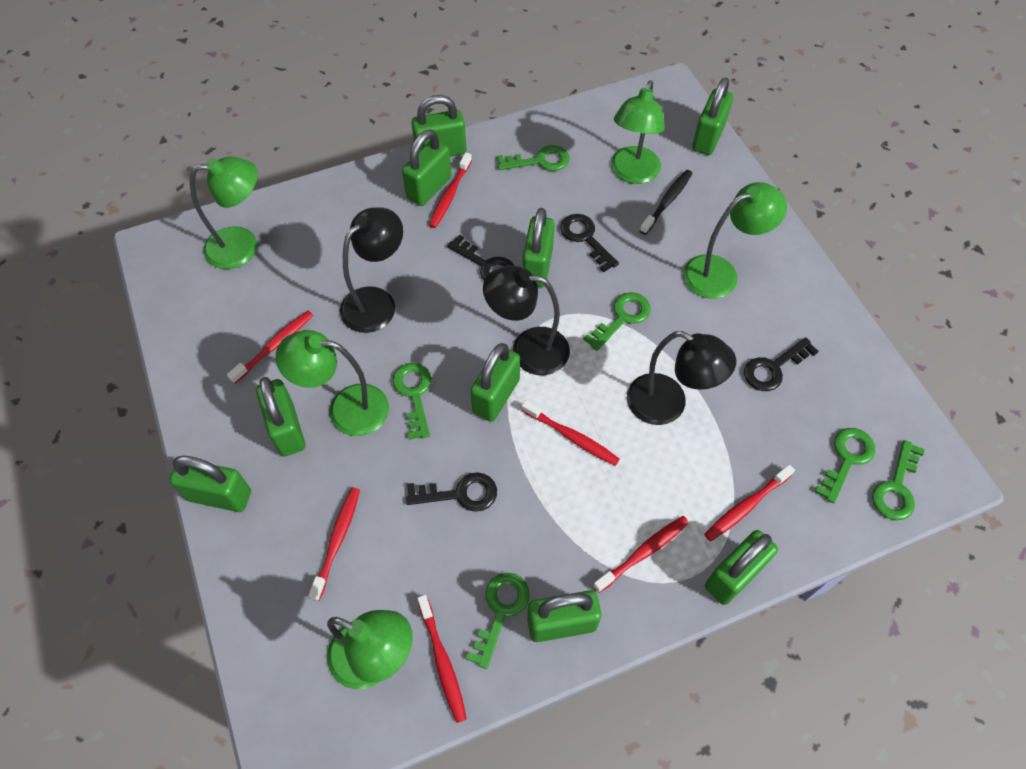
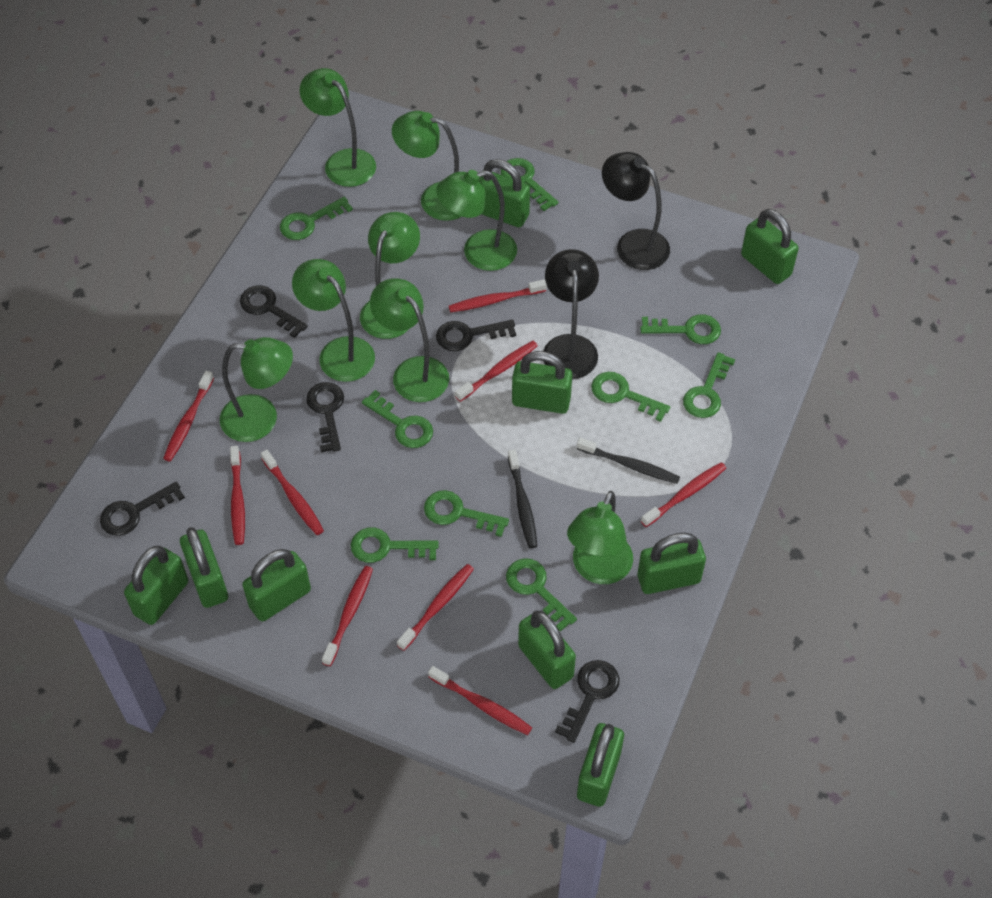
black key: 4 -> 5
black lamp: 3 -> 2
black toothbrush: 1 -> 2
green key: 6 -> 9
green lamp: 5 -> 8
red toothbrush: 7 -> 9

